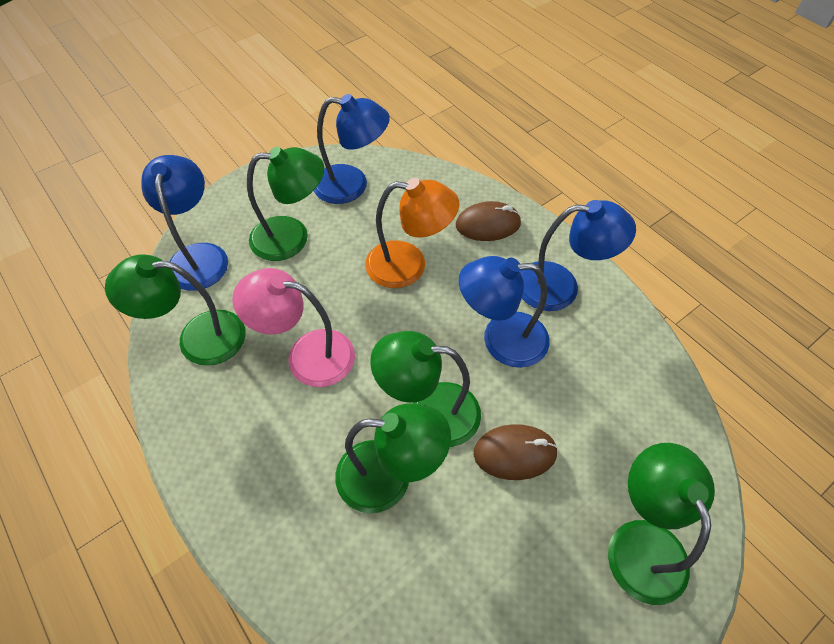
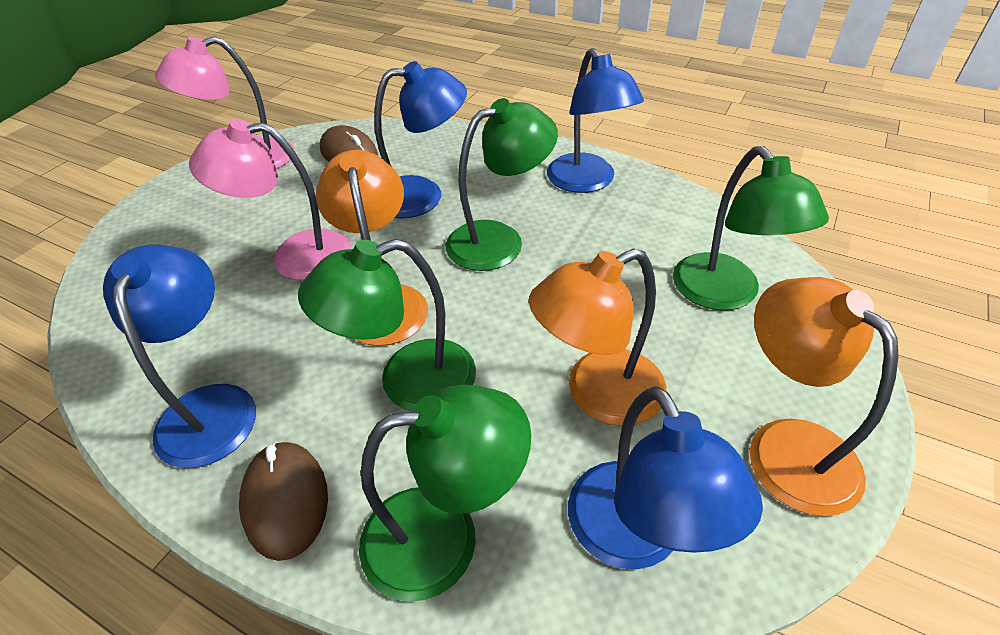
green lamp: 5 -> 4
orange lamp: 1 -> 3
pink lamp: 1 -> 2

